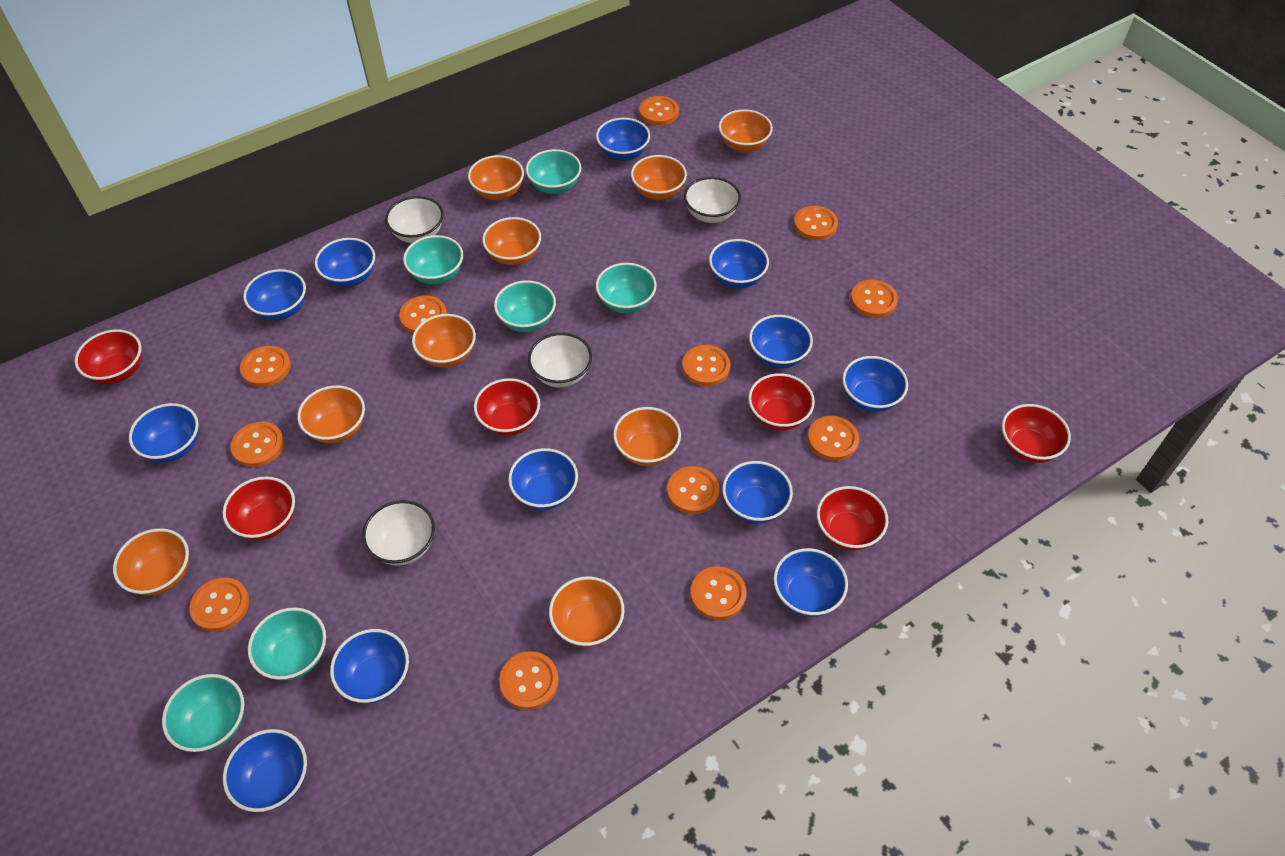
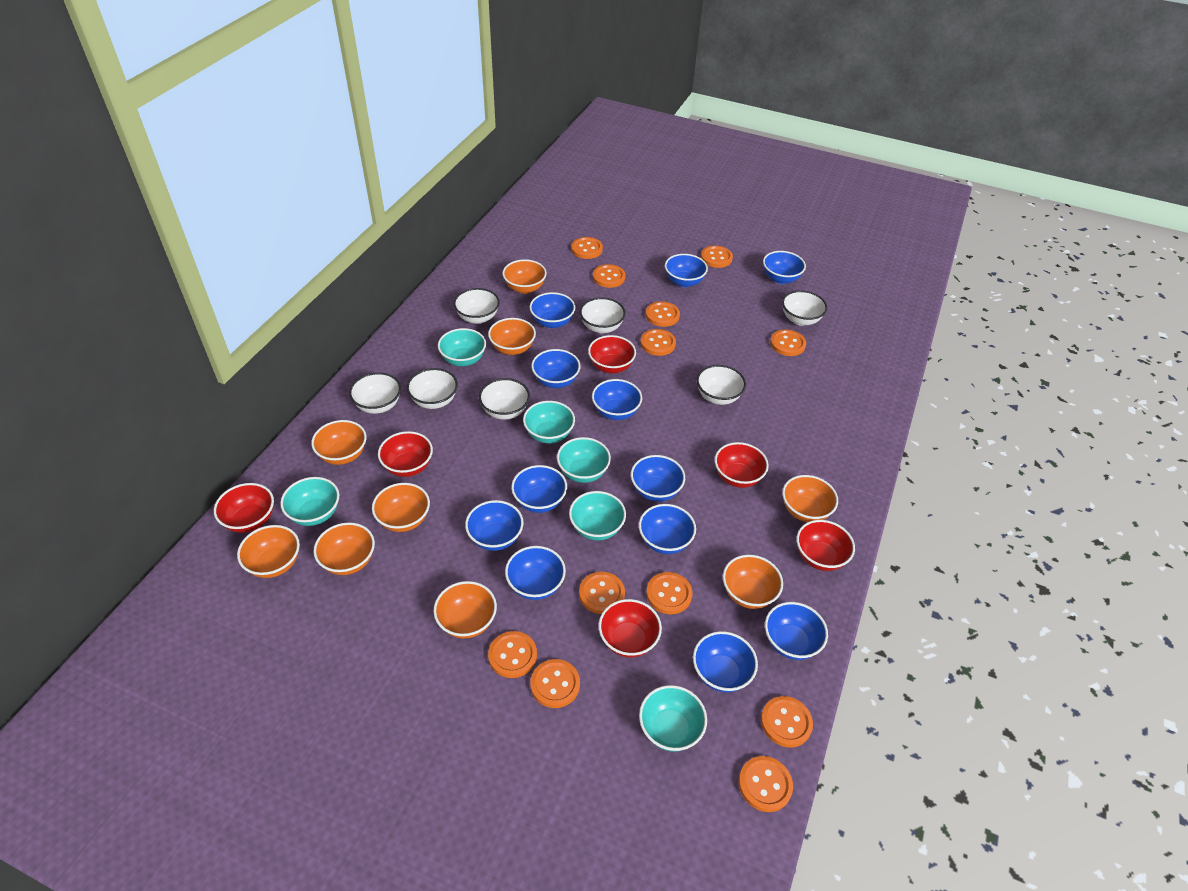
white bowl: 4 -> 7

